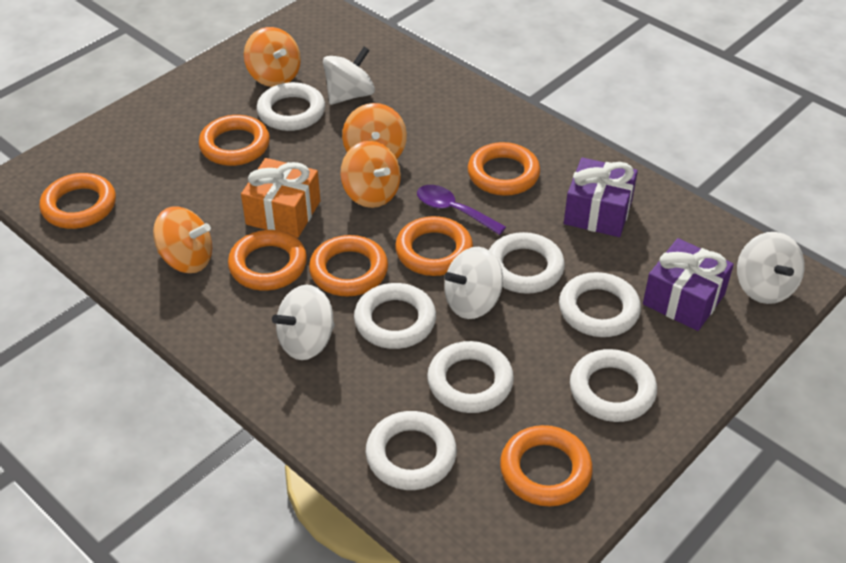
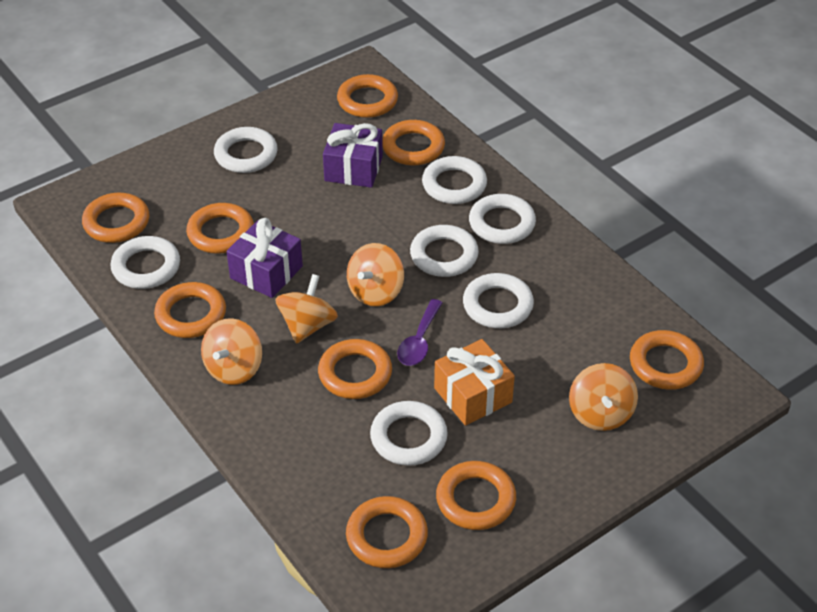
orange ring: 7 -> 9
white spinning top: 4 -> 0

